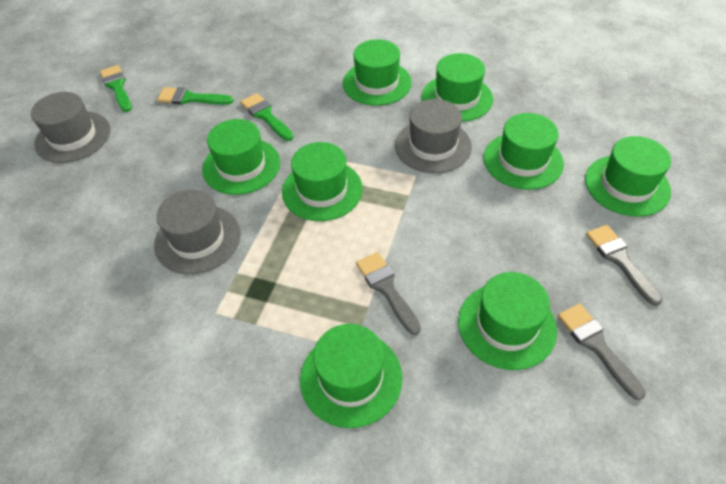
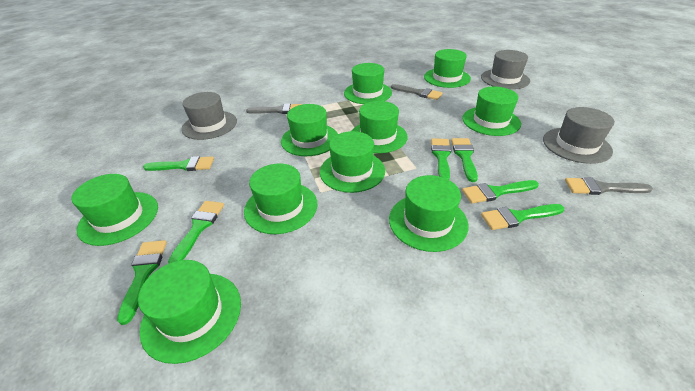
green brush: 3 -> 7
green hat: 8 -> 10

